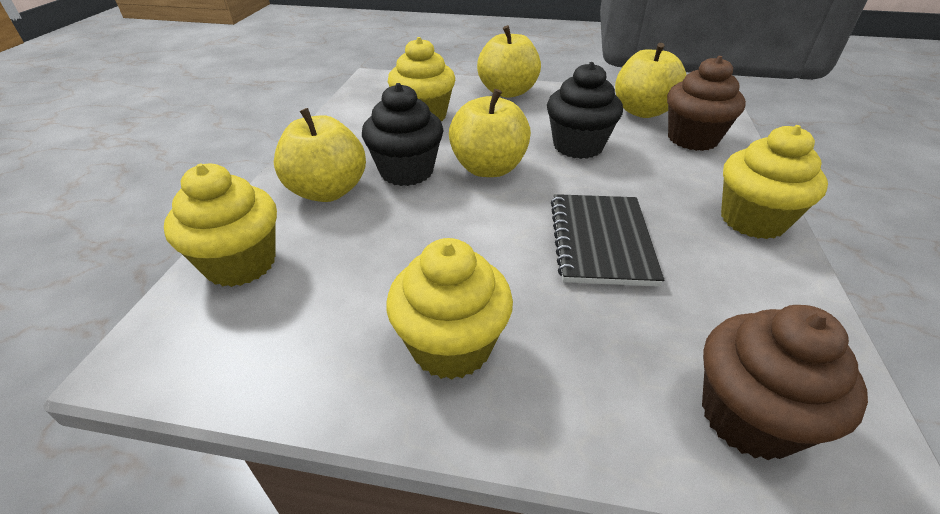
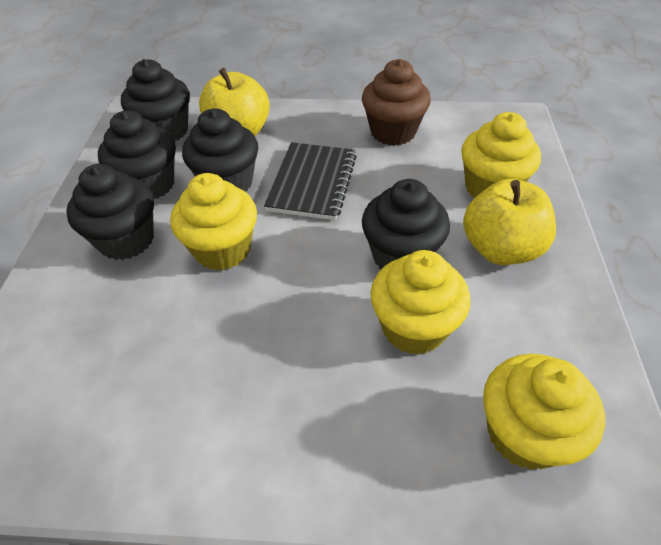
black cupcake: 2 -> 5
brown cupcake: 2 -> 1
yellow apple: 4 -> 2

